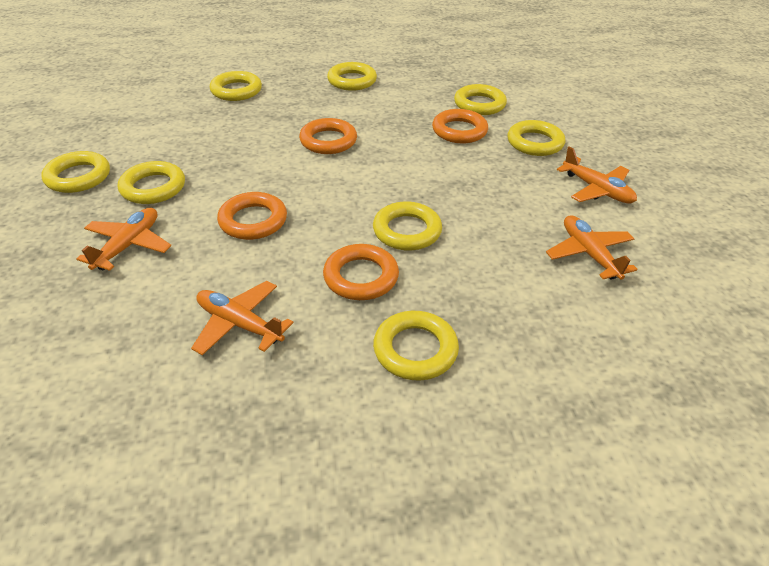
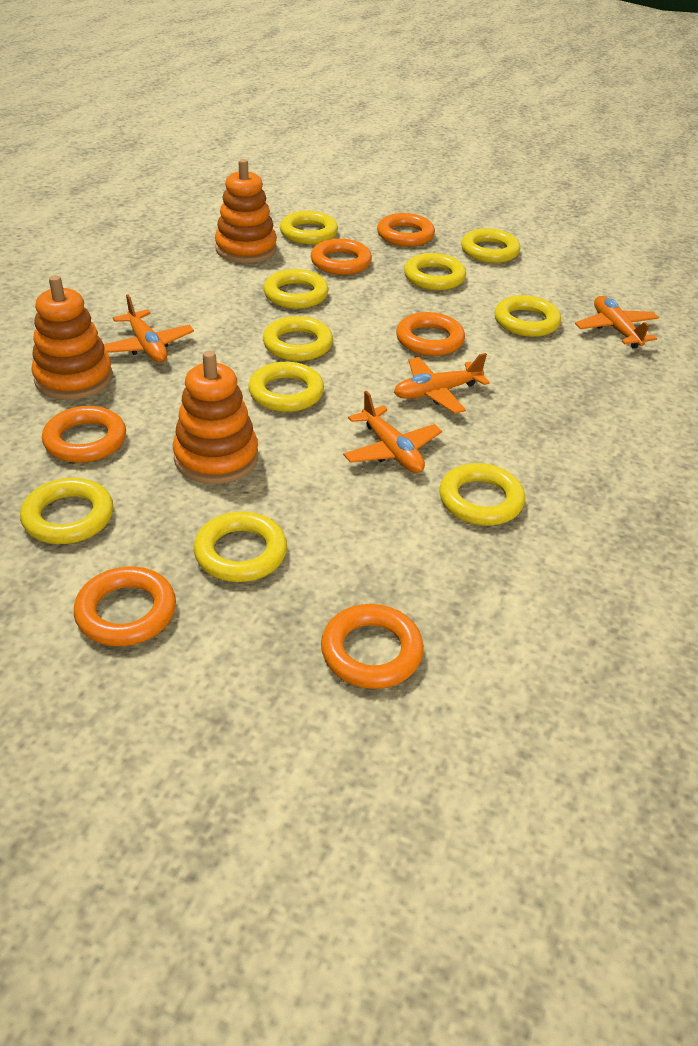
orange ring: 4 -> 6
orange stacking toy: 0 -> 3
yellow ring: 8 -> 10

